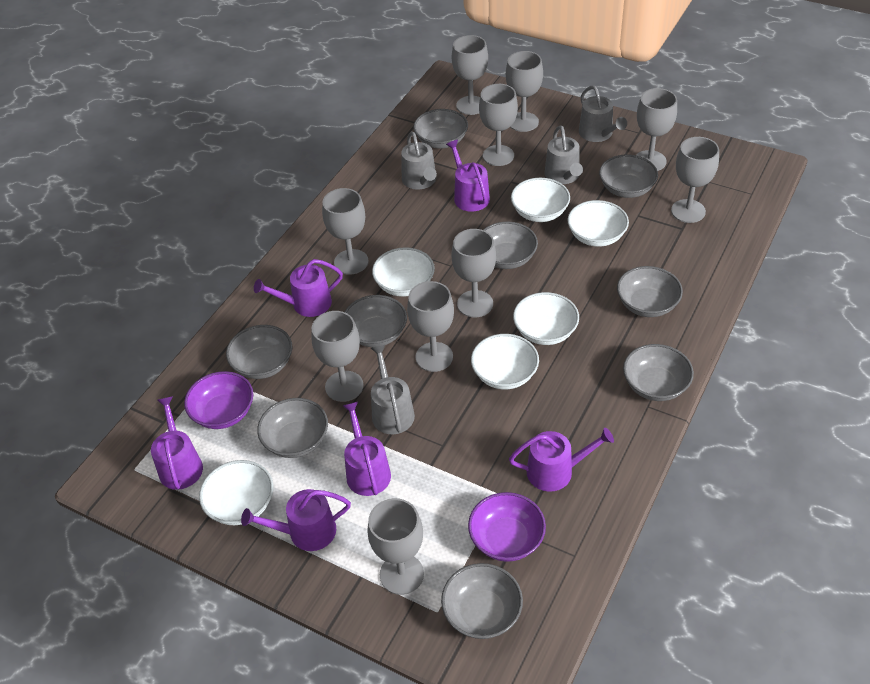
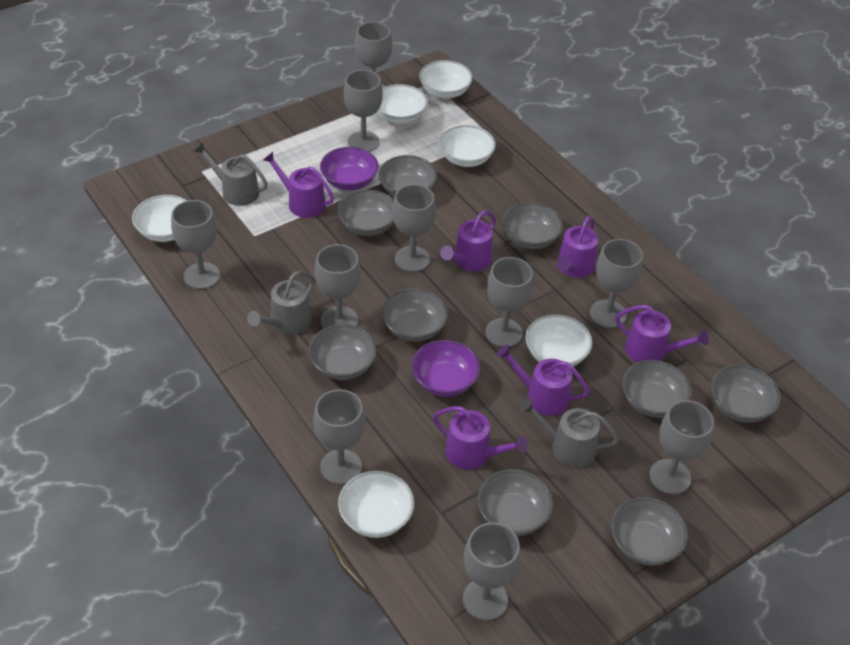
grey watering can: 4 -> 3

